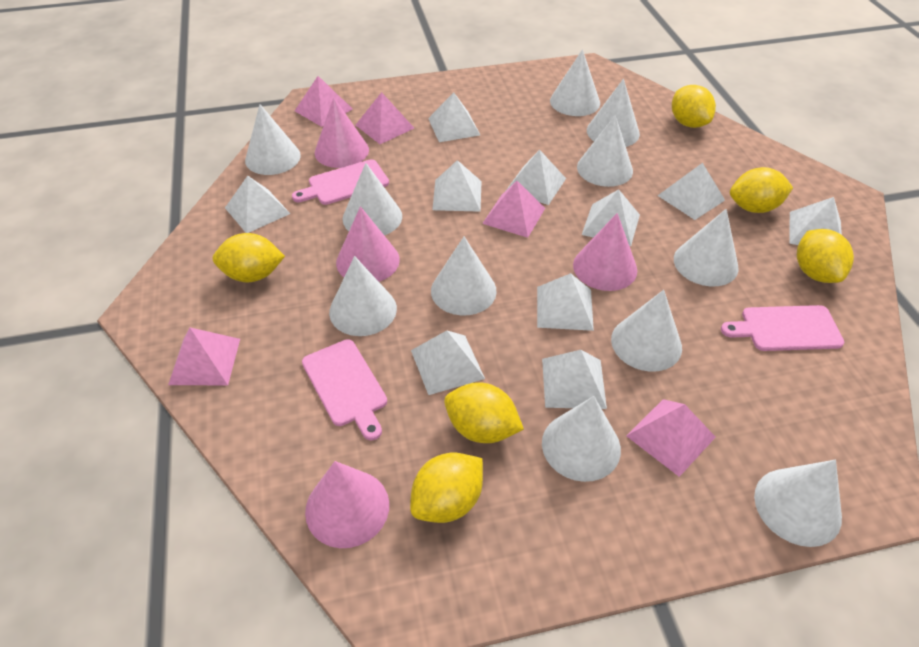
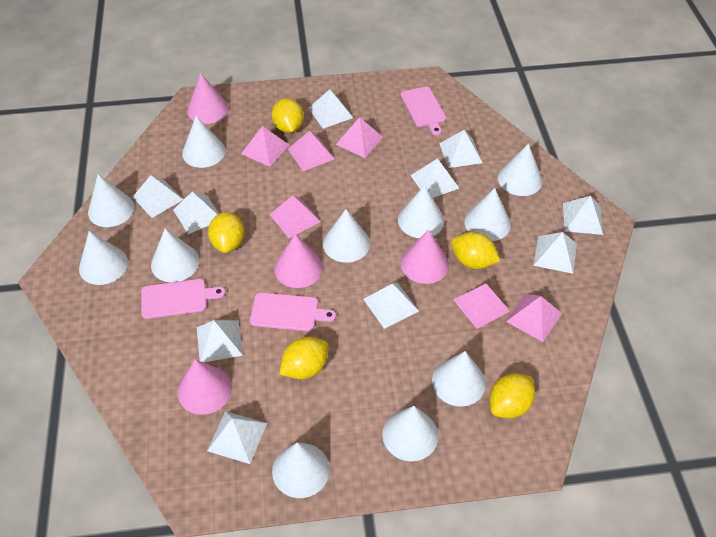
pink pyramid: 5 -> 6
yellow lemon: 6 -> 5

